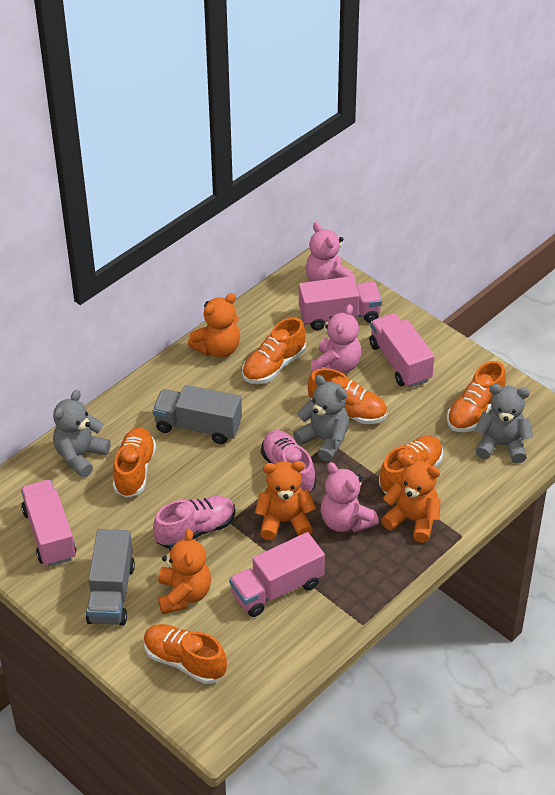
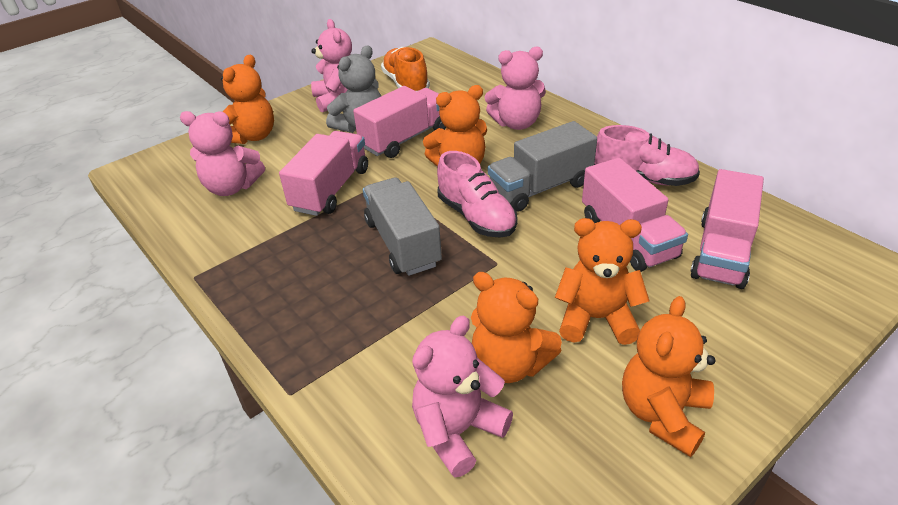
grey teddy bear: 3 -> 1
orange shoe: 6 -> 1
orange teddy bear: 4 -> 5
pink teddy bear: 3 -> 4

